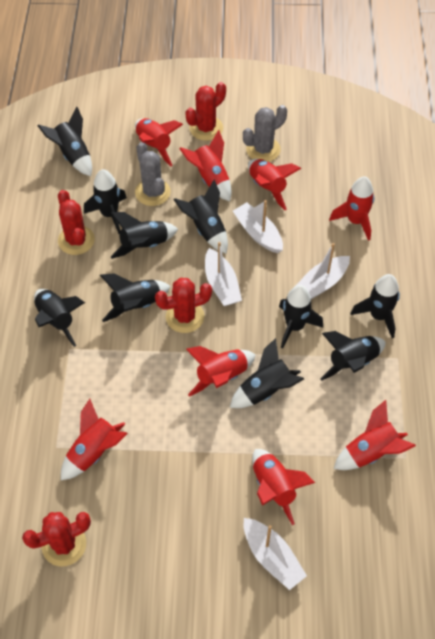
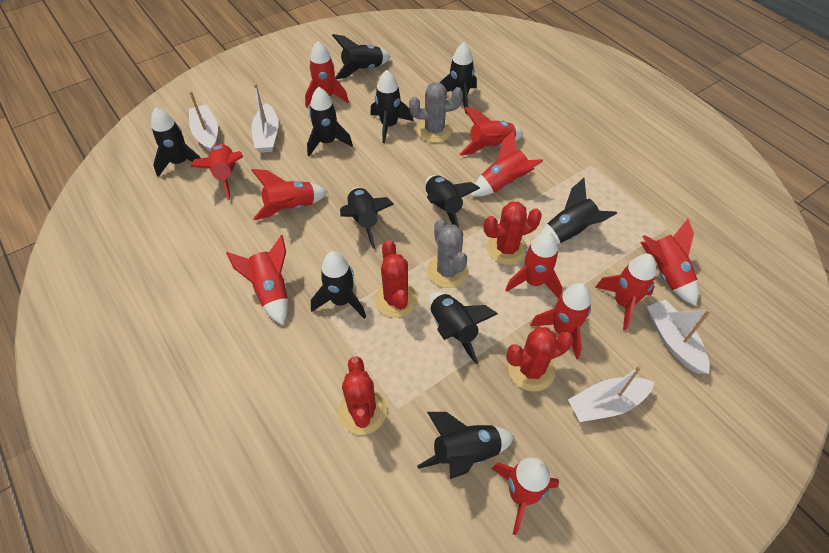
black rocket: 10 -> 11
red rocket: 8 -> 11

